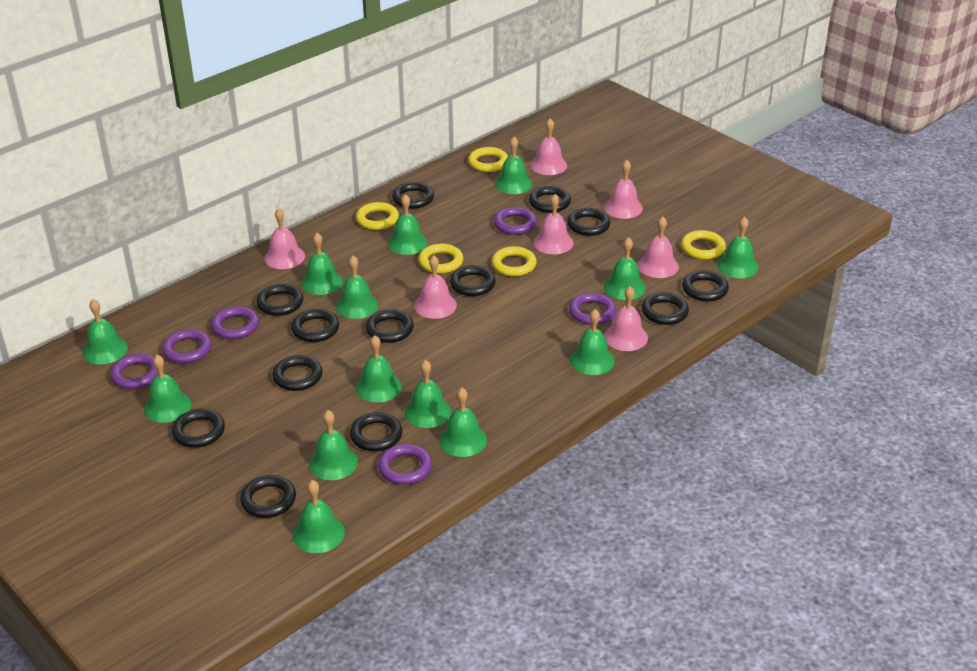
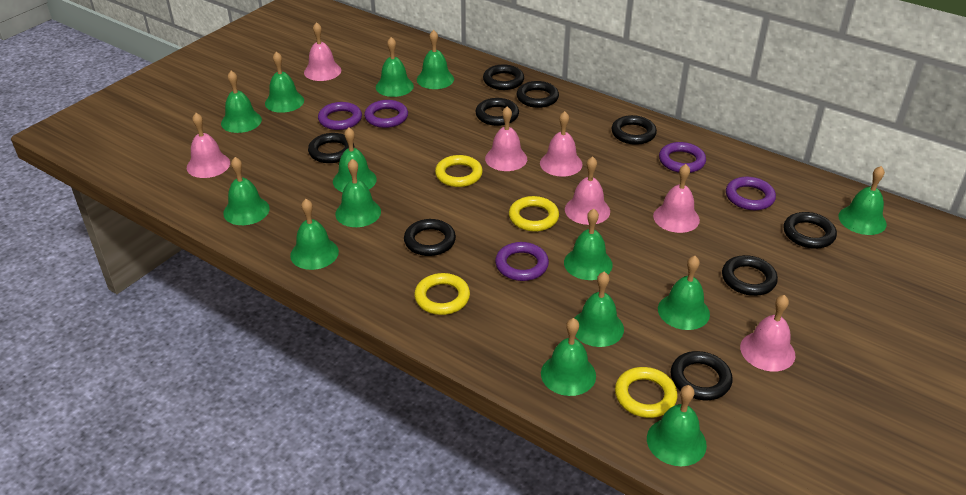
black ring: 13 -> 9
purple ring: 6 -> 5
yellow ring: 5 -> 4

